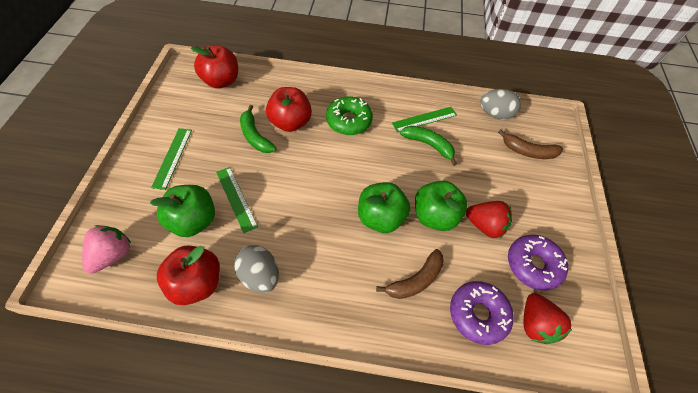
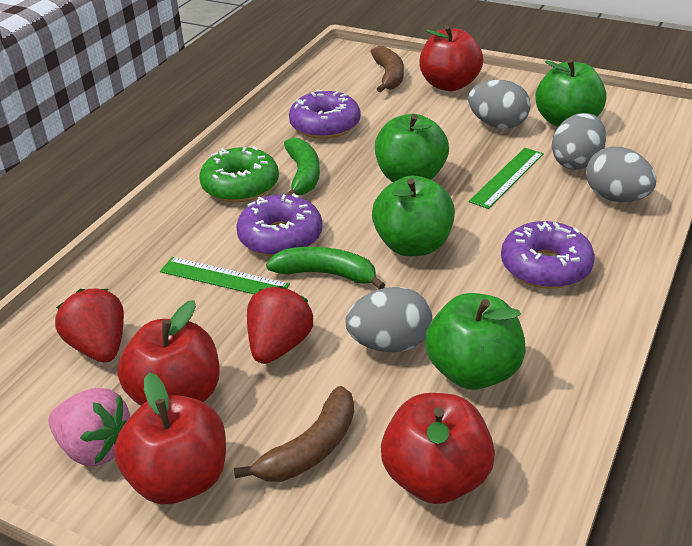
green apple: 3 -> 4
green ruler: 3 -> 2
grey egg: 2 -> 4
purple donut: 2 -> 3
red apple: 3 -> 4

